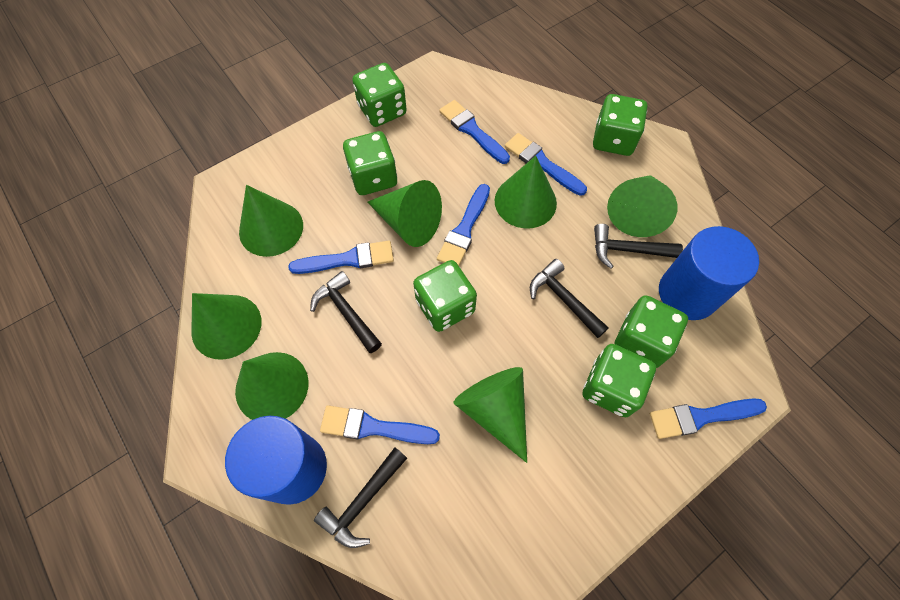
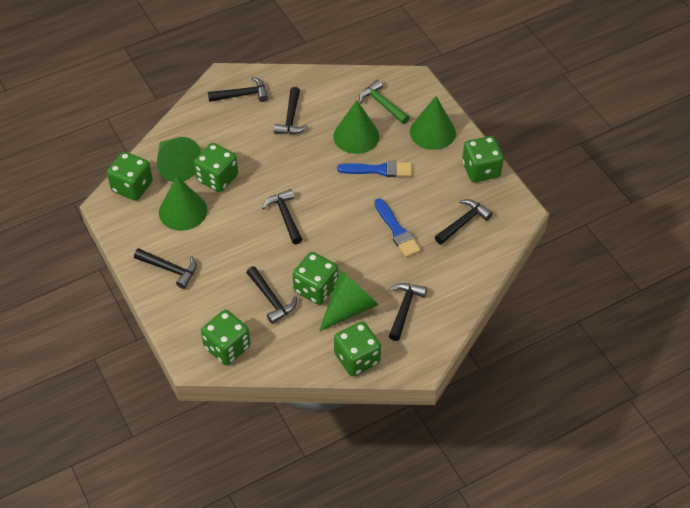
black hammer: 4 -> 7
blue brush: 6 -> 2
blue cylinder: 2 -> 0
green cone: 7 -> 5
green hammer: 0 -> 1

